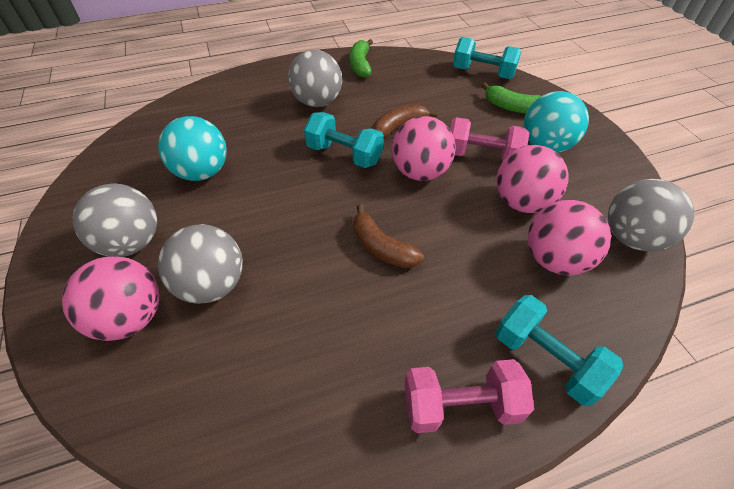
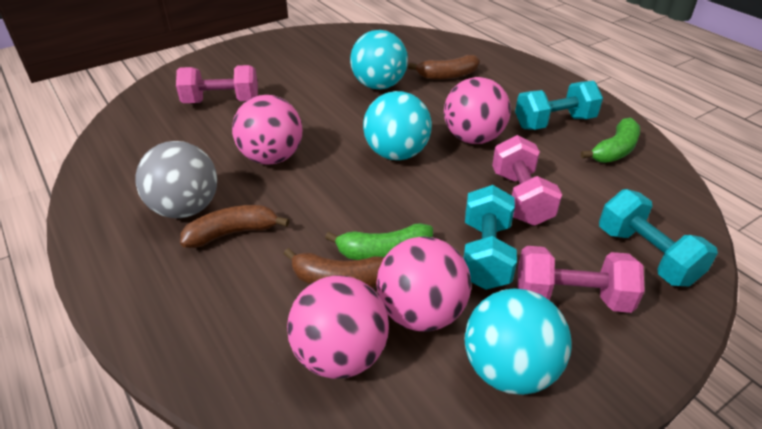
brown banana: 2 -> 3
grey ball: 4 -> 1
pink dumbbell: 2 -> 3
turquoise ball: 2 -> 3

